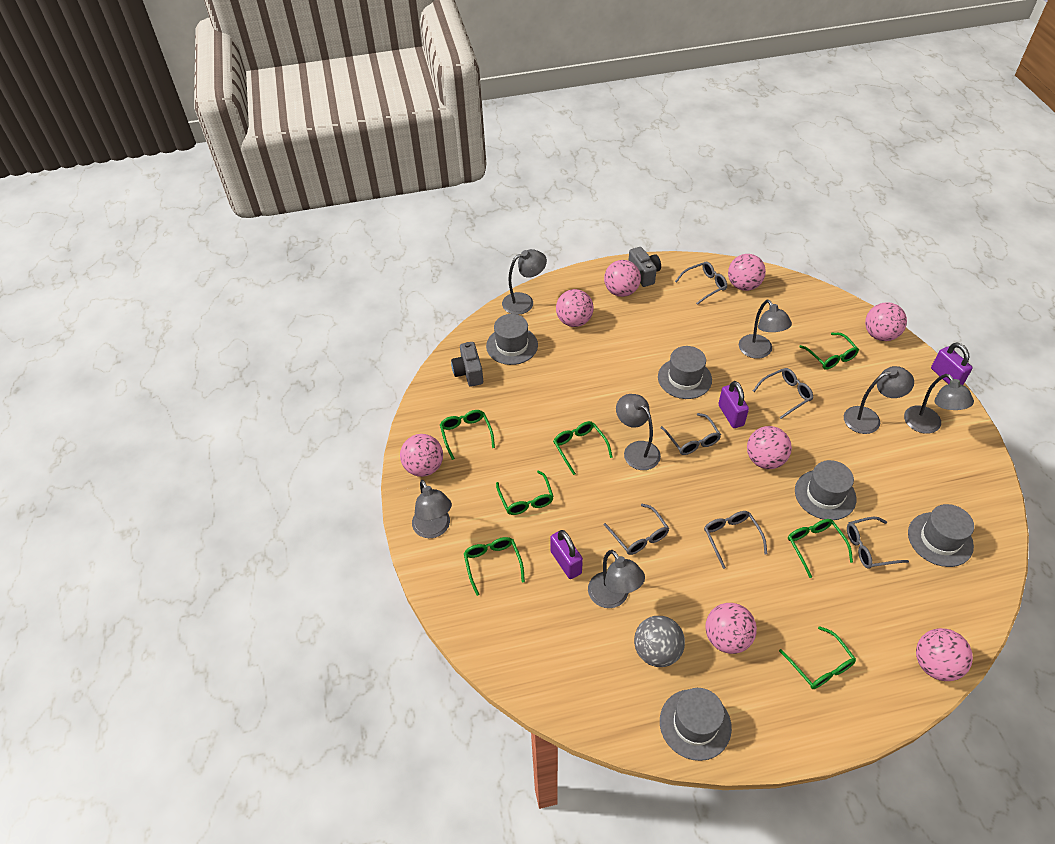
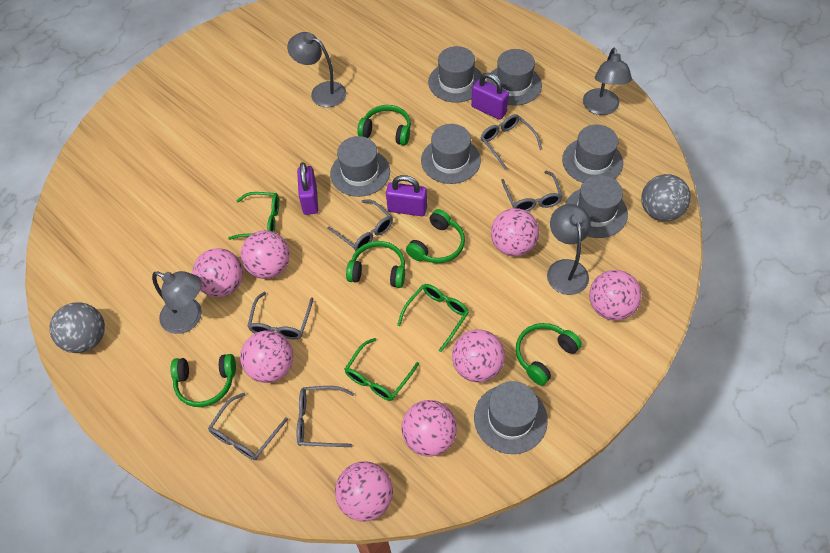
green glasses: 7 -> 3
green headphones: 0 -> 5
grey ball: 1 -> 2
grey camera: 2 -> 0
grey hat: 5 -> 7
grey lamp: 7 -> 4

